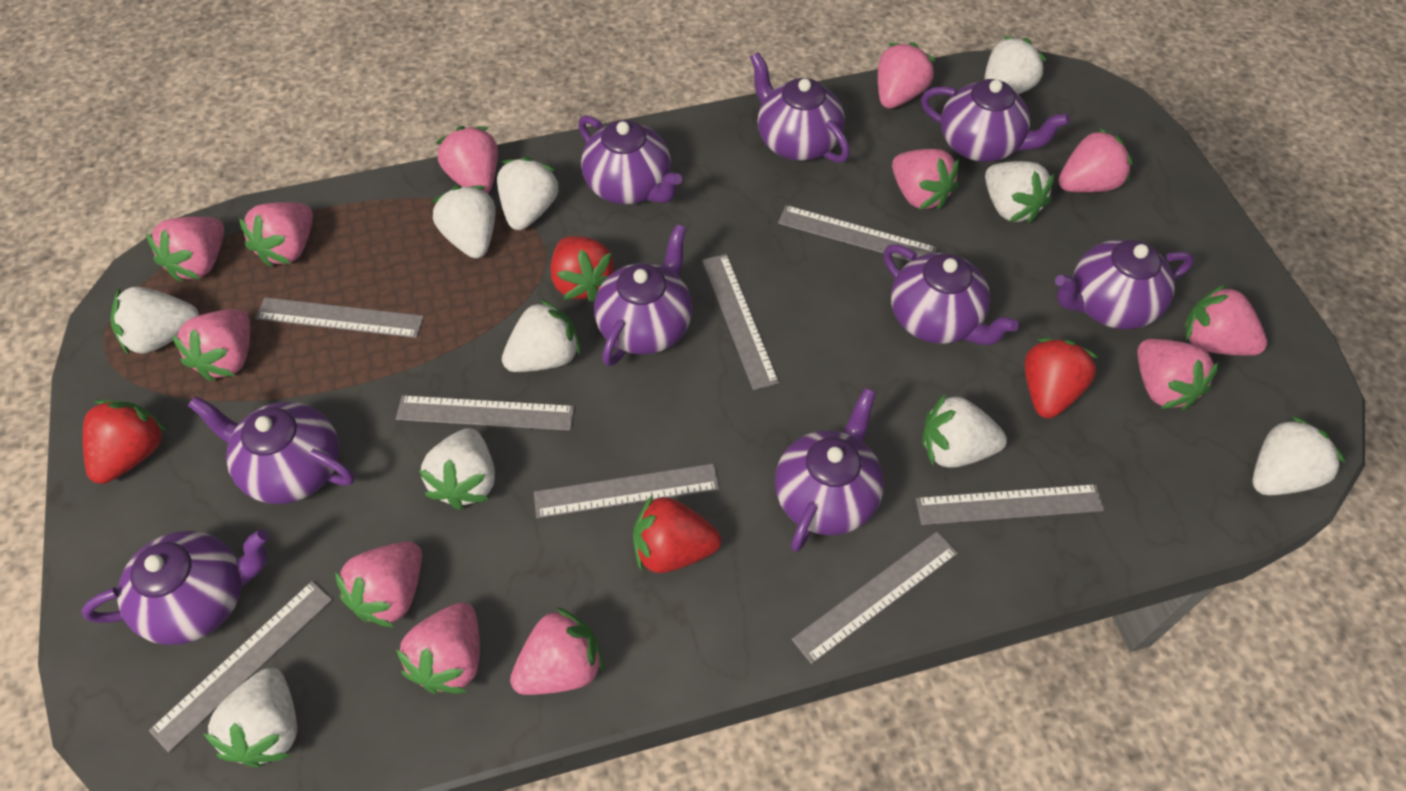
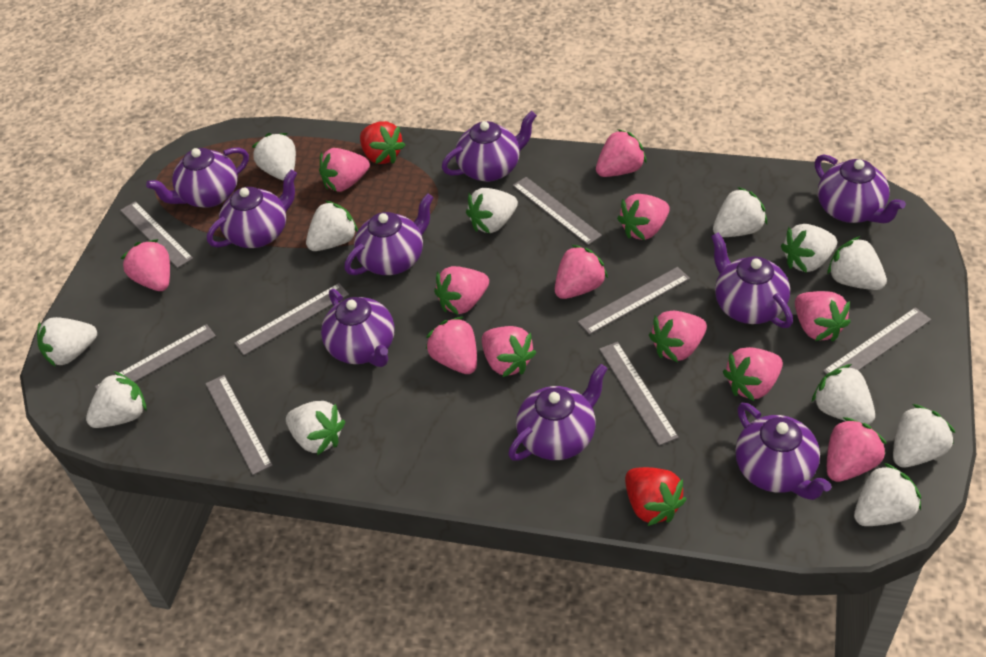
red strawberry: 4 -> 2
white strawberry: 10 -> 12

